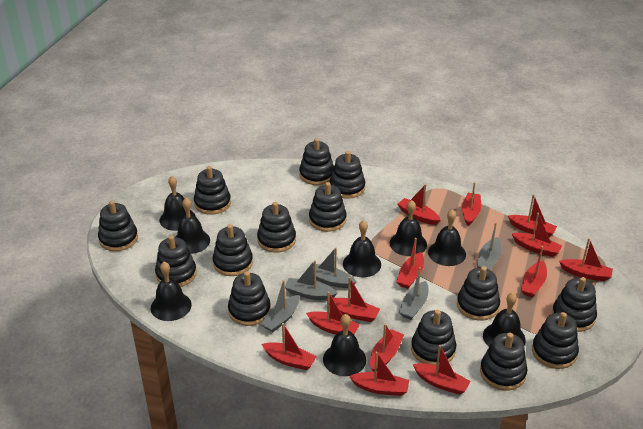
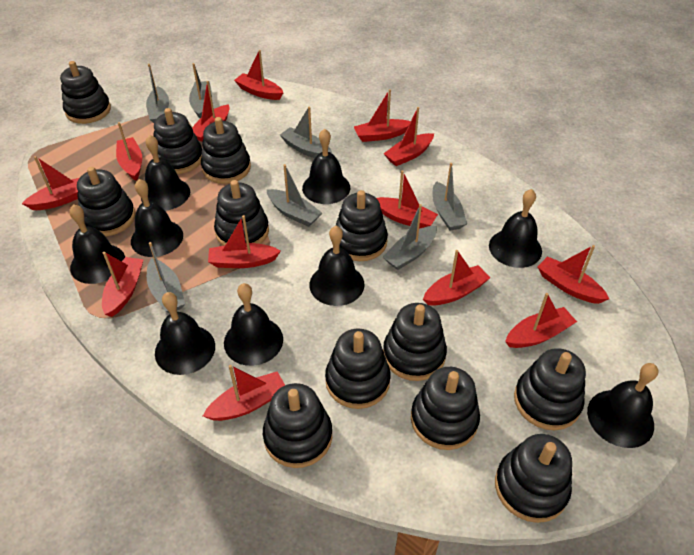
black bell: 8 -> 9
black stacking toy: 14 -> 12
grey boat: 5 -> 7

